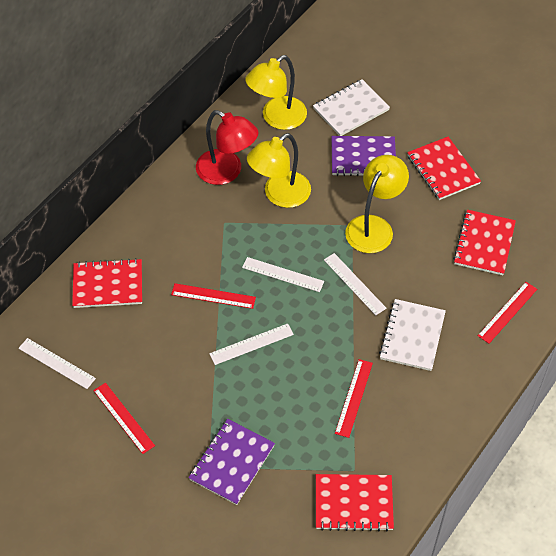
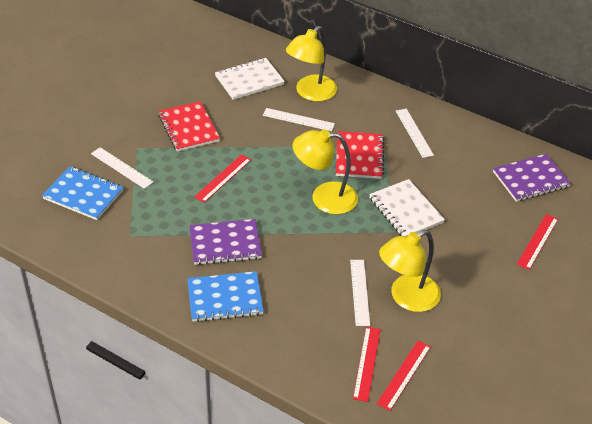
blue notebook: 0 -> 2
red lamp: 1 -> 0
red notebook: 4 -> 2

